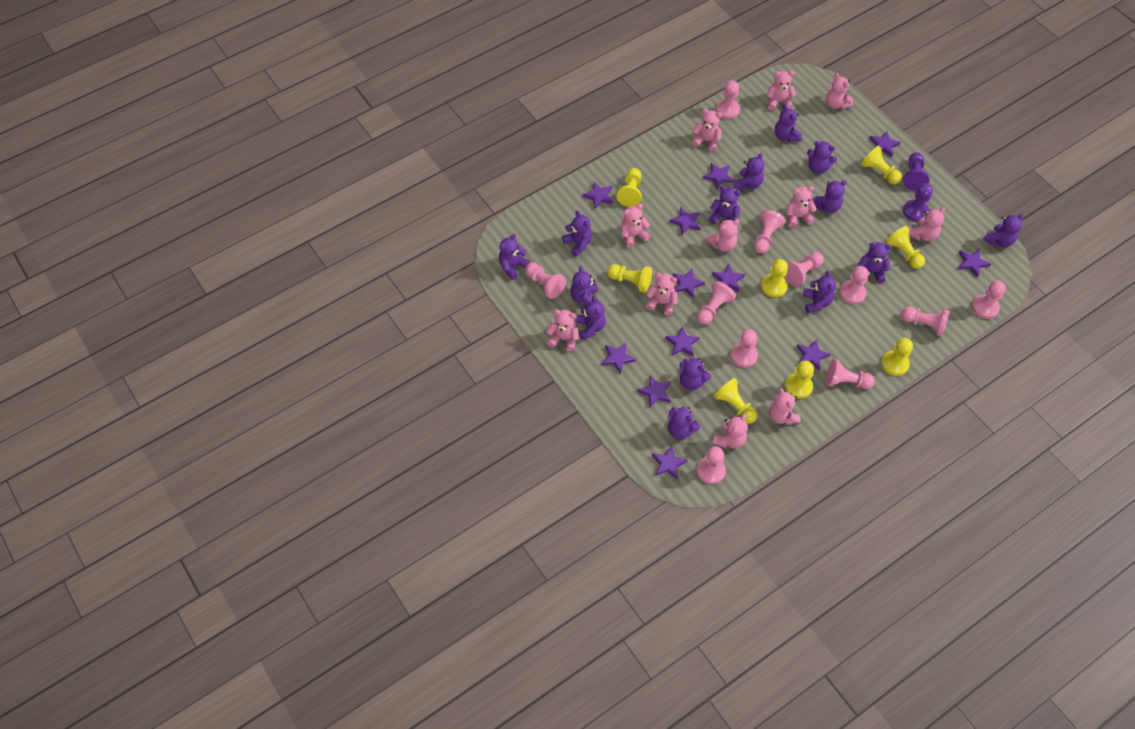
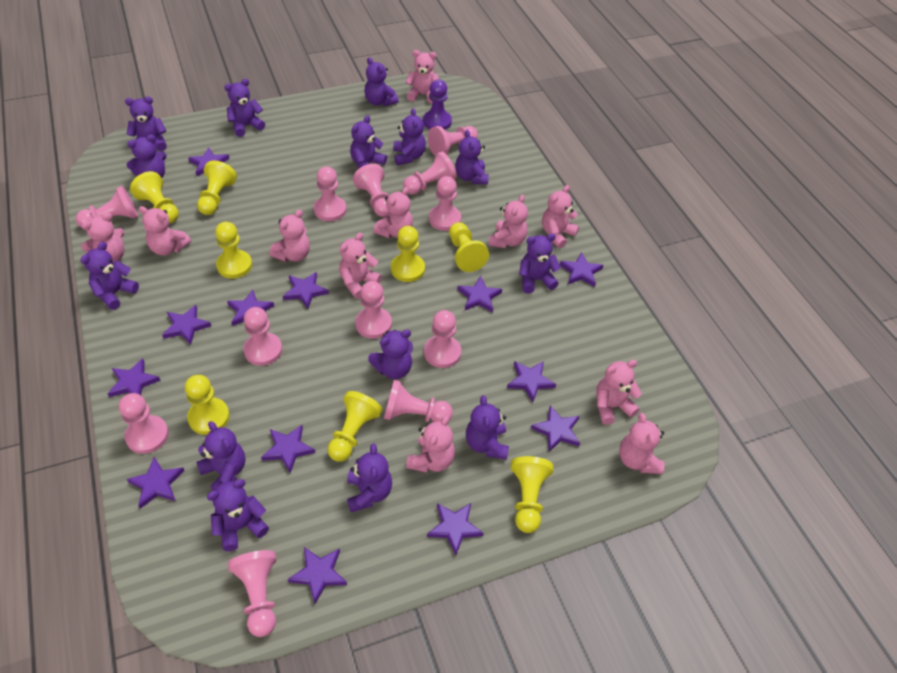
pink pawn: 11 -> 12
purple pawn: 2 -> 1
purple star: 12 -> 13

